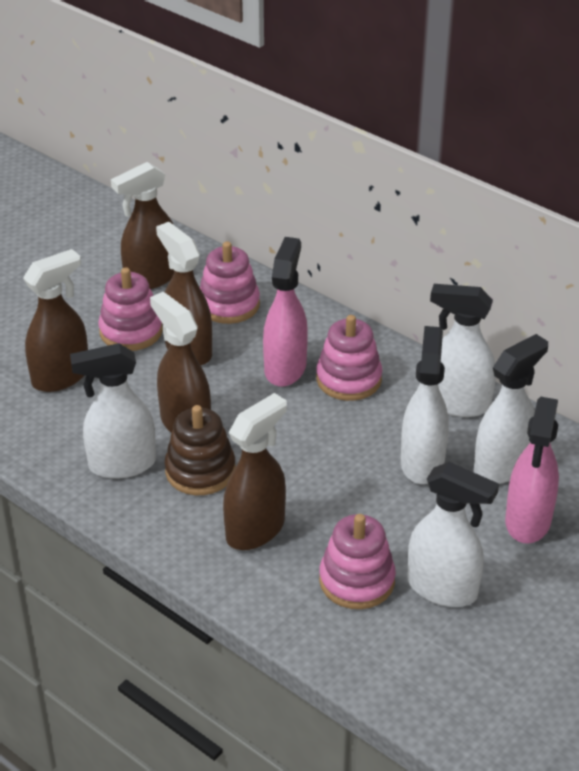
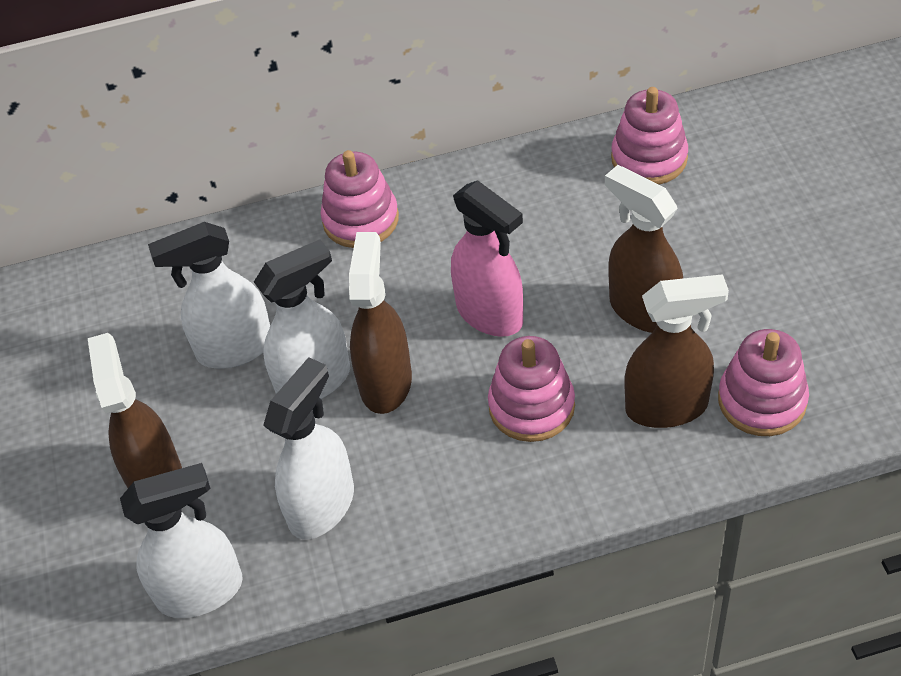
brown spray bottle: 5 -> 4
brown stacking toy: 1 -> 0
pink spray bottle: 2 -> 1
white spray bottle: 5 -> 4

